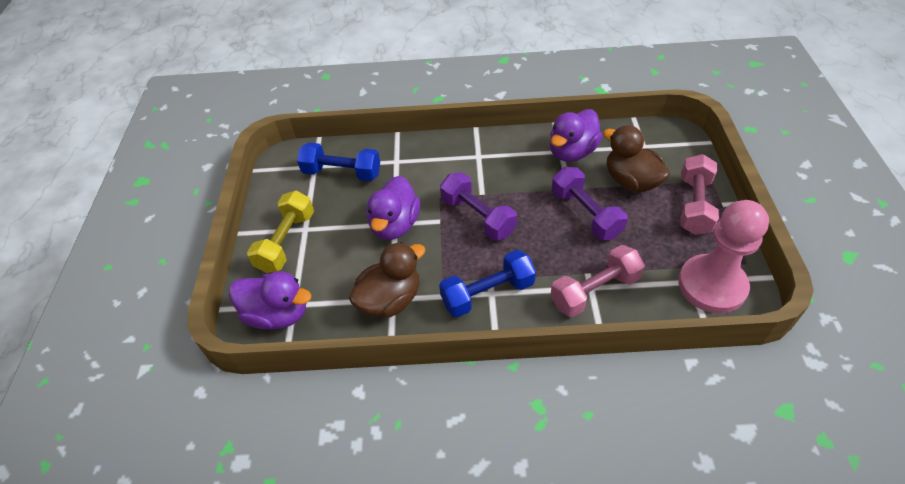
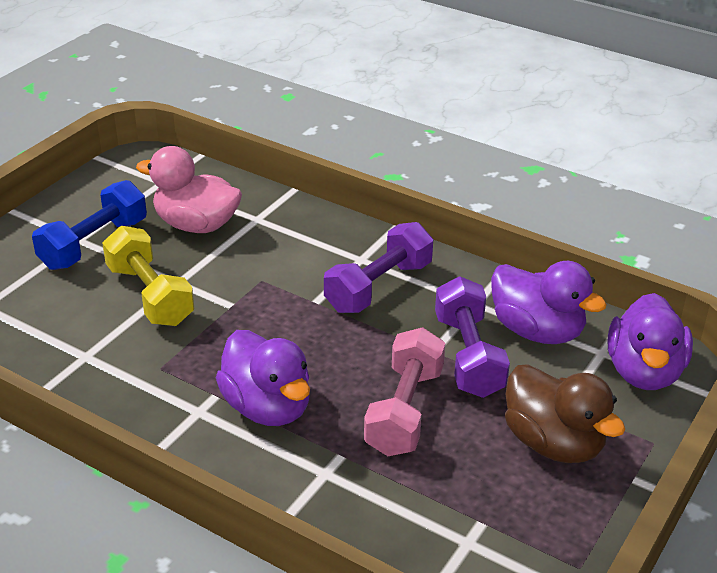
blue dumbbell: 2 -> 1
brown duck: 2 -> 1
pink duck: 0 -> 1
pink dumbbell: 2 -> 1
pink pawn: 1 -> 0

